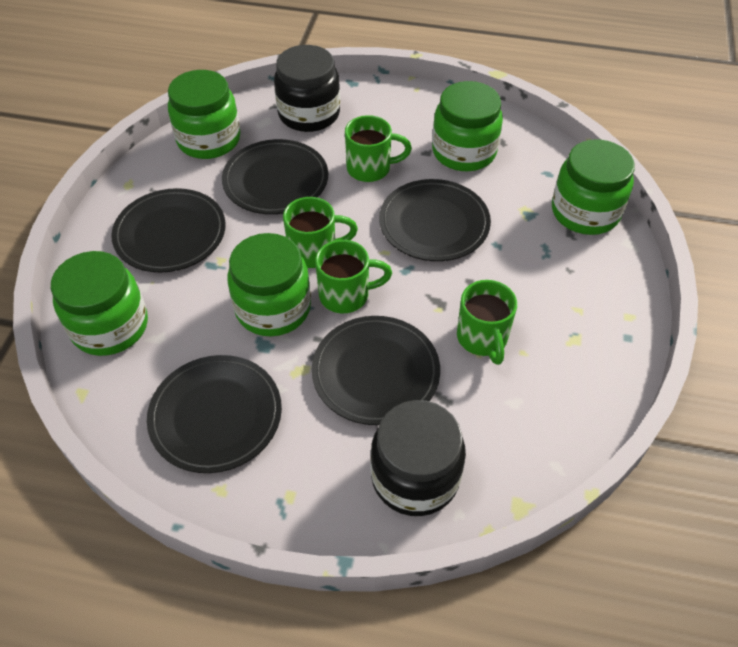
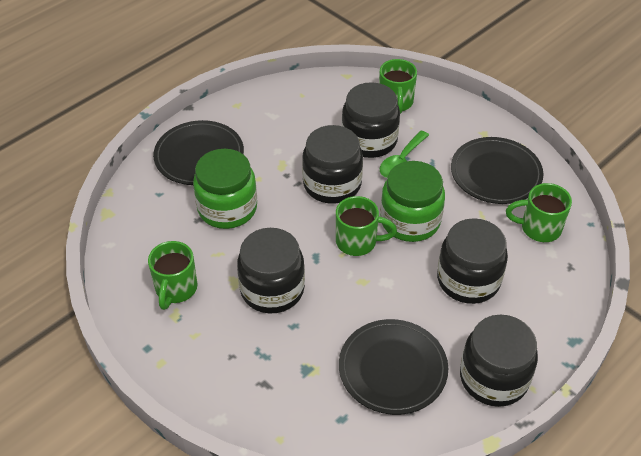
black jar: 2 -> 5
black plate: 5 -> 3
green jar: 5 -> 2
green spoon: 0 -> 1

